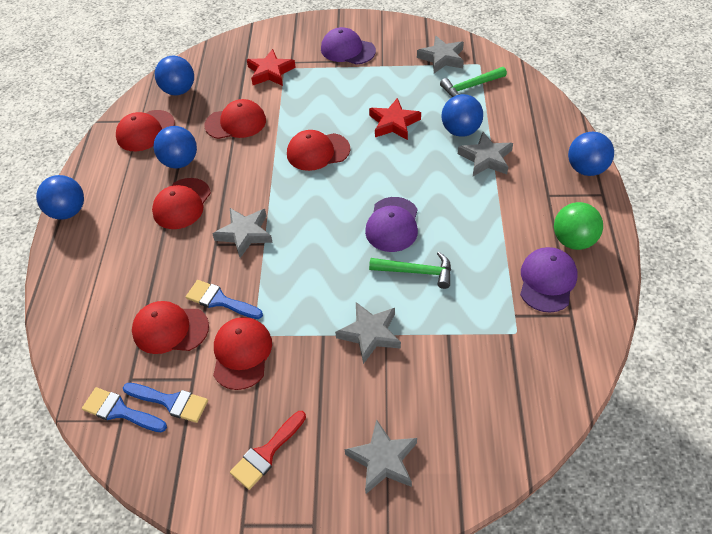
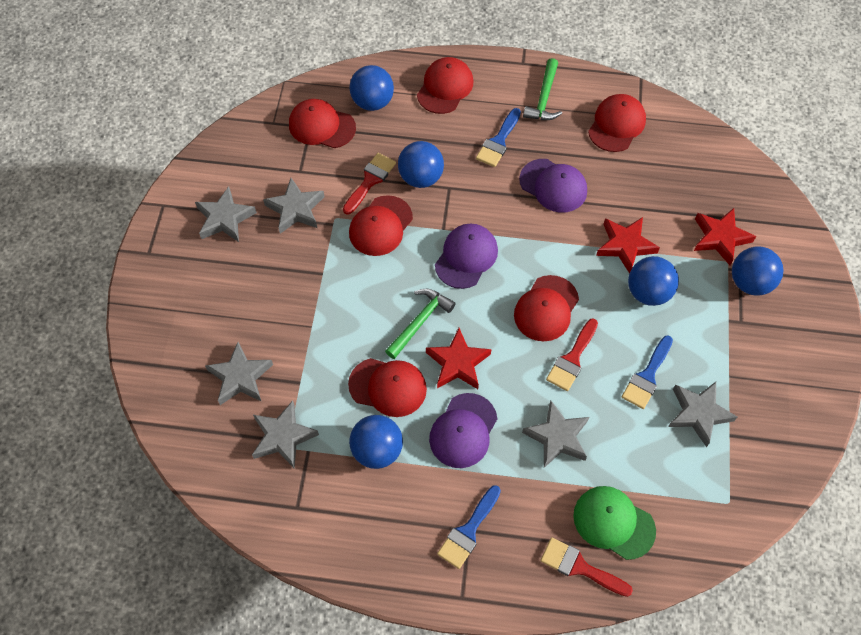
green ball: 1 -> 0
green cap: 0 -> 1
grey star: 5 -> 6
red brush: 1 -> 3
red star: 2 -> 3

